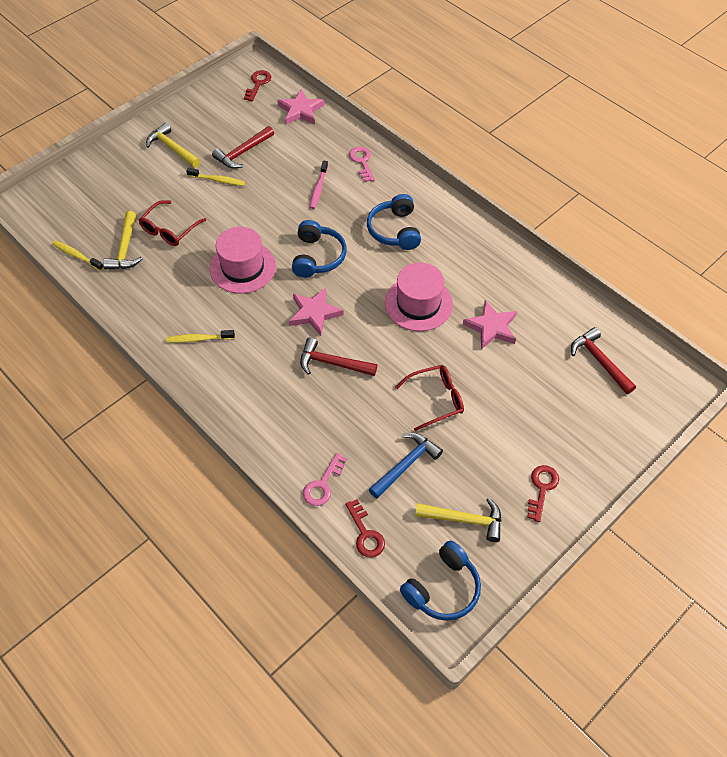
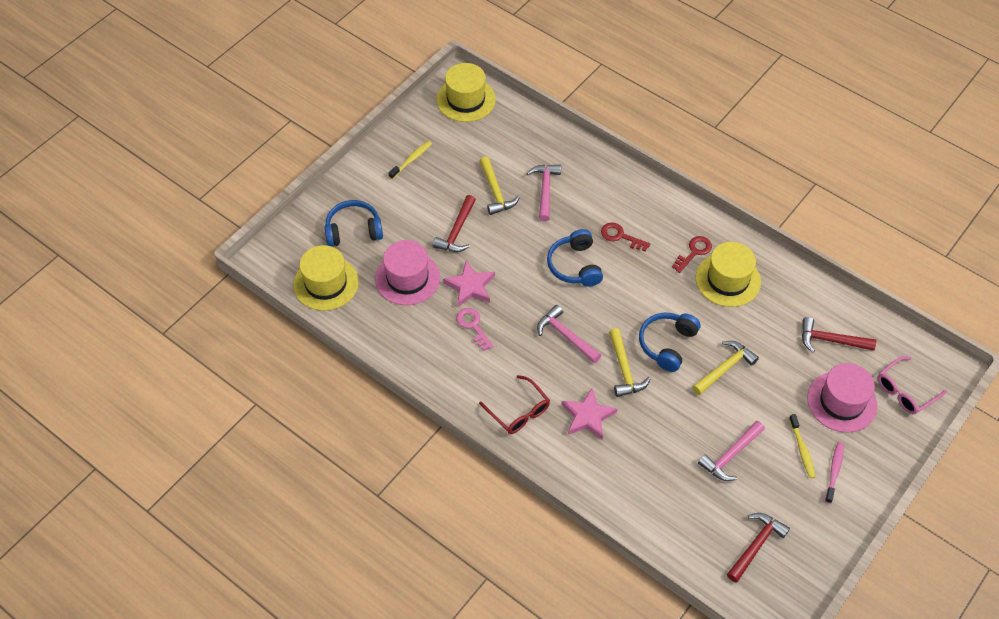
blue hammer: 1 -> 0
pink glasses: 0 -> 1
pink hammer: 0 -> 3
pink key: 2 -> 1
pink star: 3 -> 2
red glasses: 2 -> 1
red key: 3 -> 2
yellow hat: 0 -> 3
yellow toothbrush: 3 -> 2

